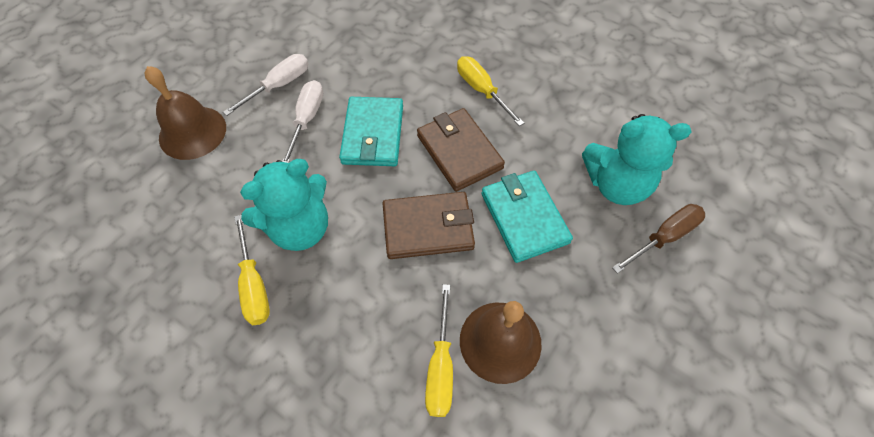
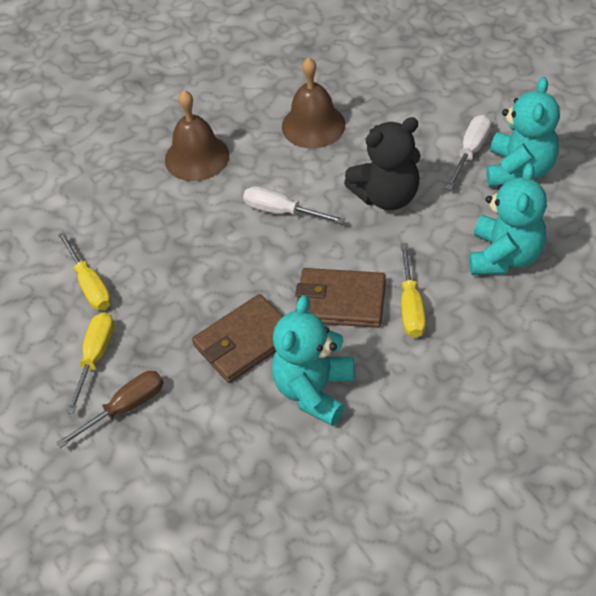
black teddy bear: 0 -> 1
turquoise teddy bear: 2 -> 3
turquoise wallet: 2 -> 0

